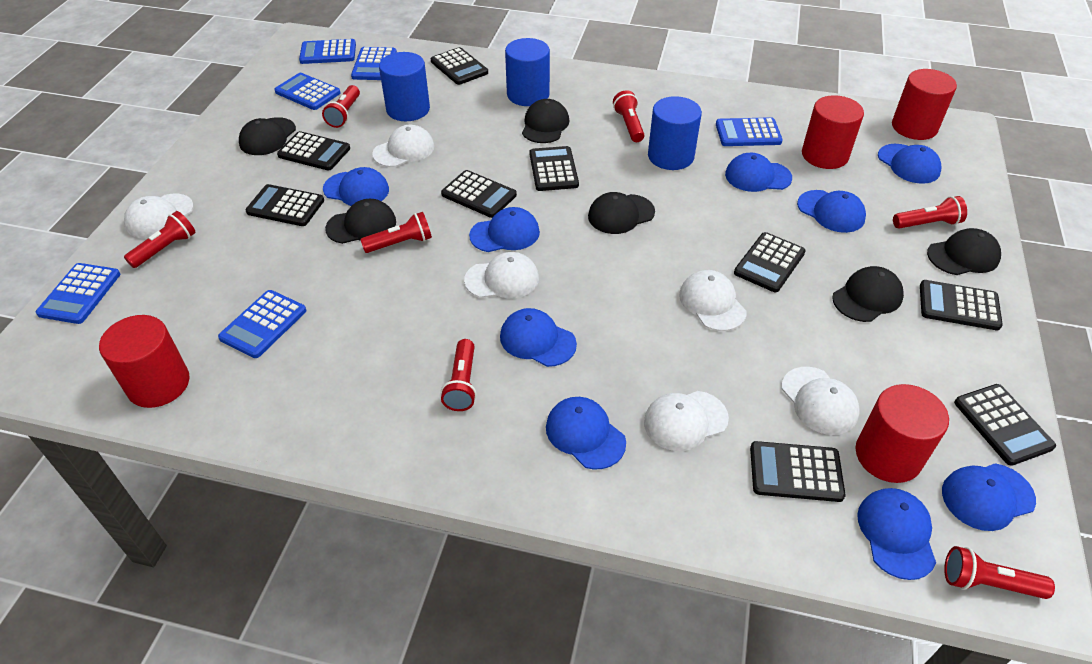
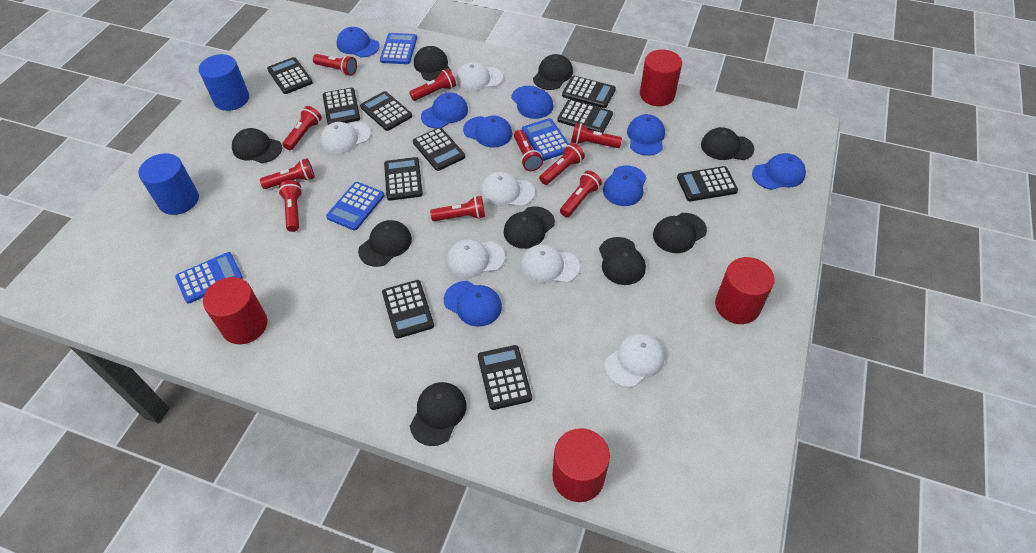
black calculator: 9 -> 10
black cap: 6 -> 9
blue calculator: 6 -> 4
blue cap: 9 -> 8
blue cylinder: 3 -> 2
red flashlight: 7 -> 10

